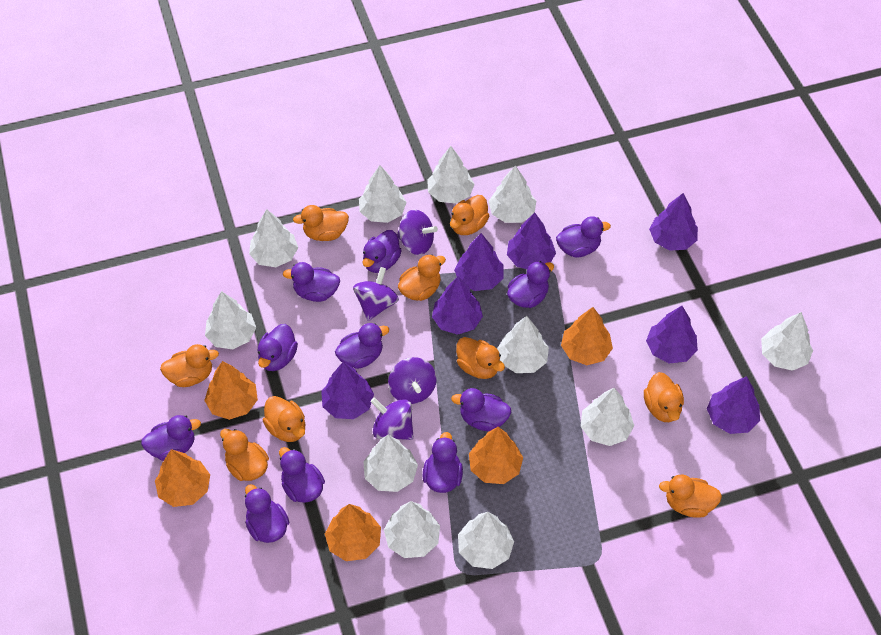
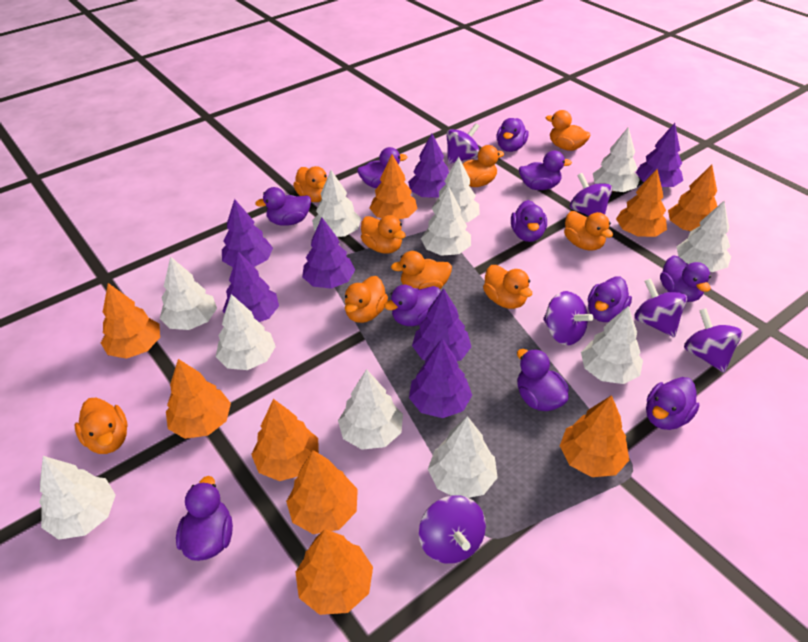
orange tree: 5 -> 9
purple spinning top: 4 -> 6

